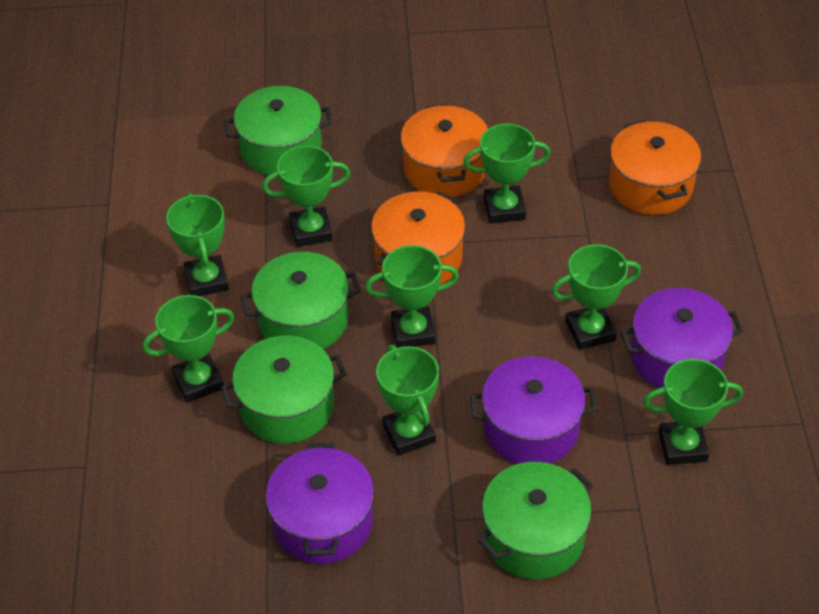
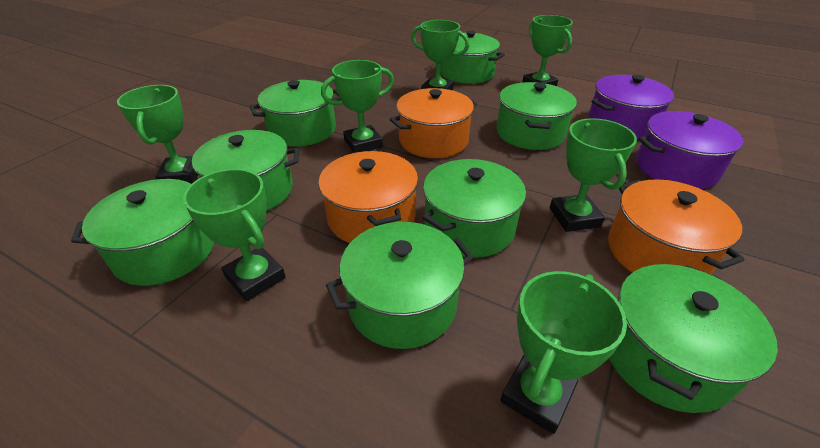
green pot: 4 -> 8
green trophy: 8 -> 7
purple pot: 3 -> 2

